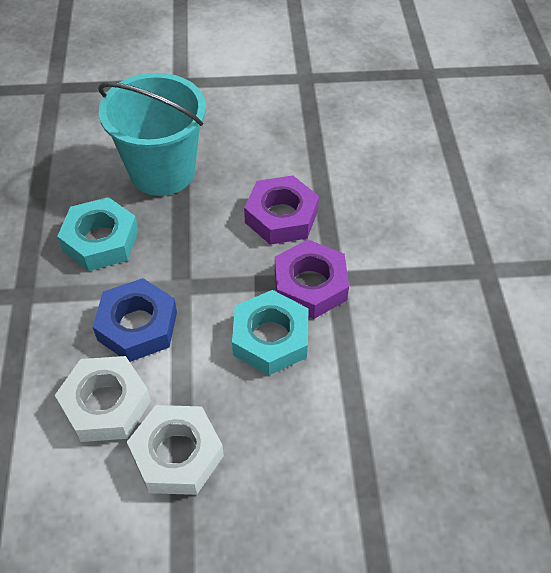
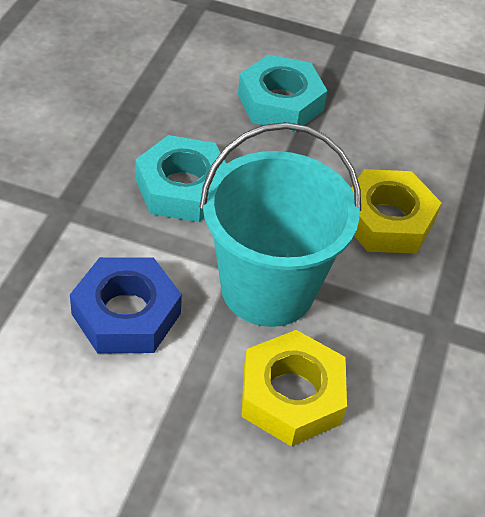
purple nut: 2 -> 0
white nut: 2 -> 0
yellow nut: 0 -> 2

